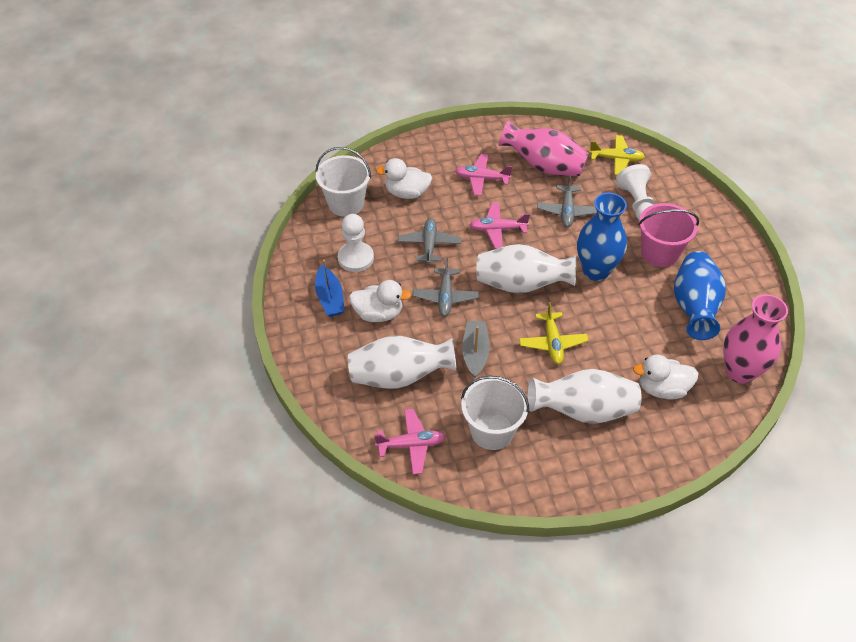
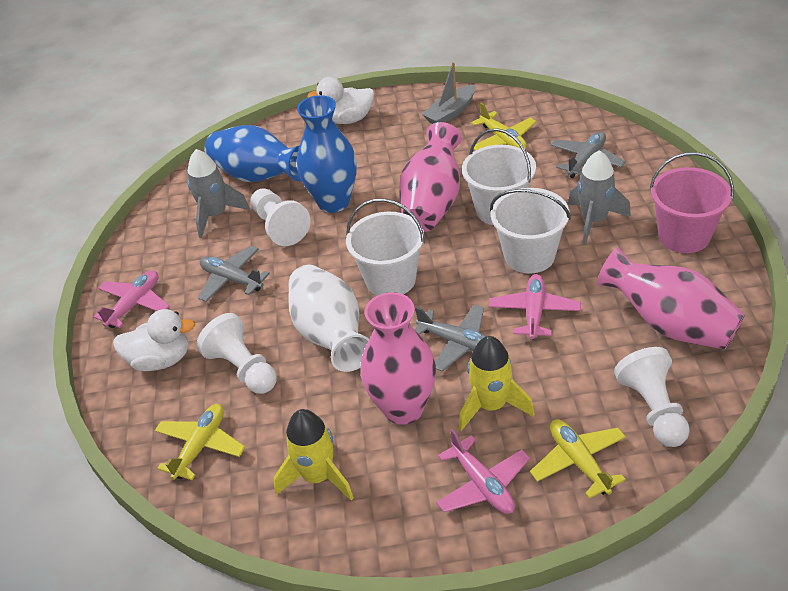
blue boat: 1 -> 0
grey rocket: 0 -> 2
pink vase: 2 -> 3
white bucket: 2 -> 3
white duck: 3 -> 2
white pawn: 2 -> 3
white vase: 3 -> 1
yellow plane: 2 -> 3
yellow rocket: 0 -> 2

